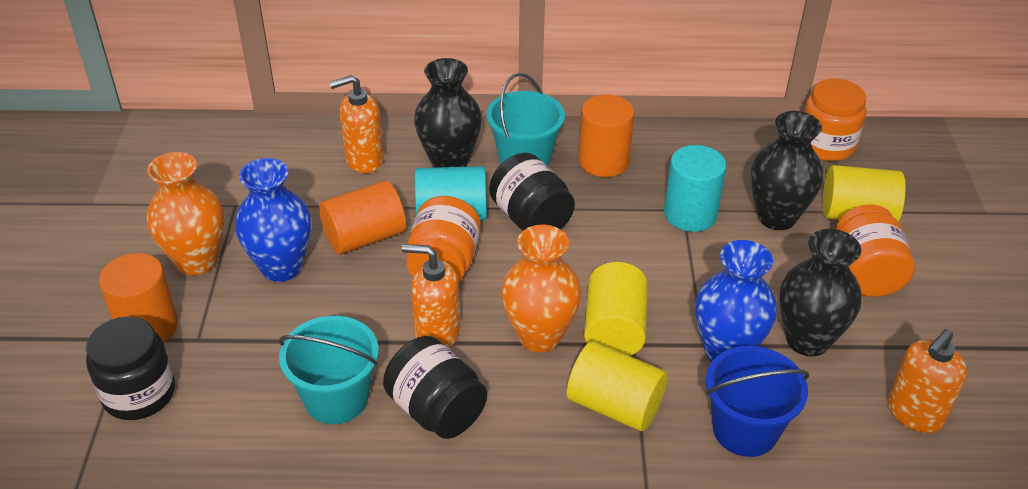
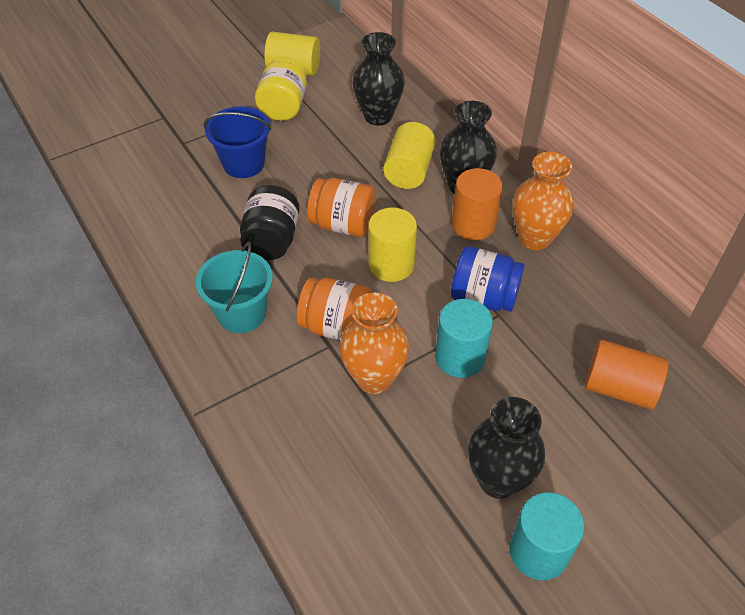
black jar: 3 -> 1
blue jar: 0 -> 1
blue vase: 2 -> 0
orange cylinder: 3 -> 2
orange jar: 3 -> 2
orange soap dispenser: 3 -> 0
turquoise bucket: 2 -> 1
yellow jar: 0 -> 1

